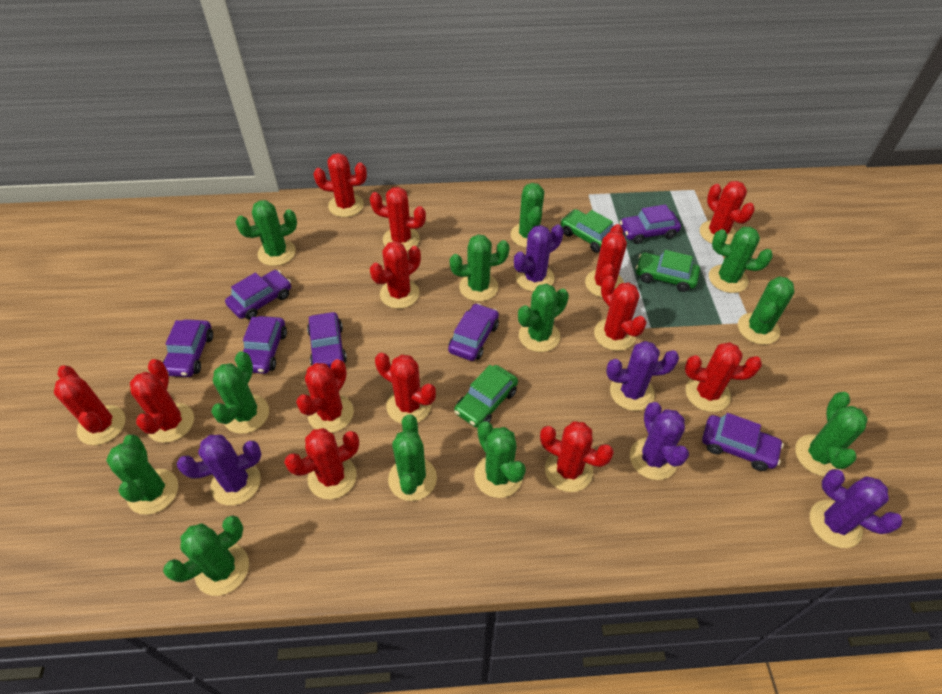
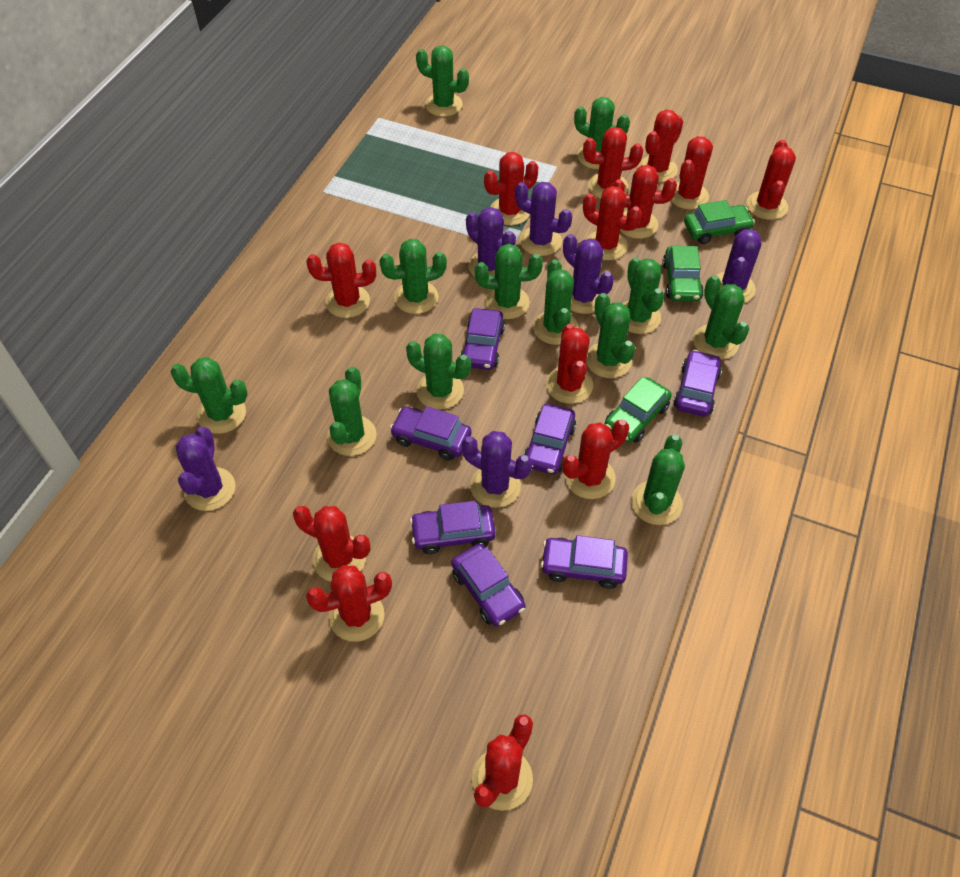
purple cactus: 5 -> 6

